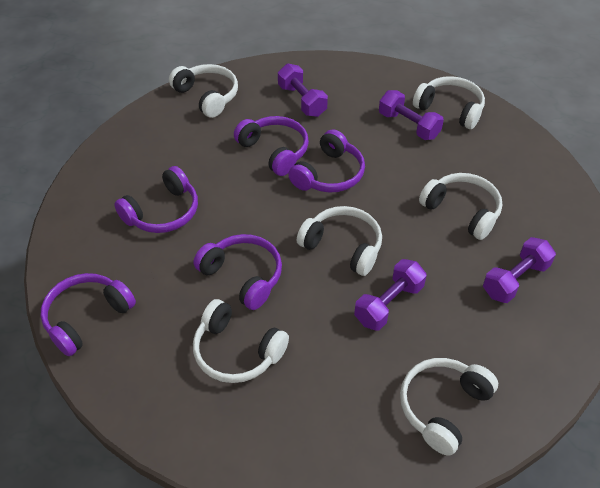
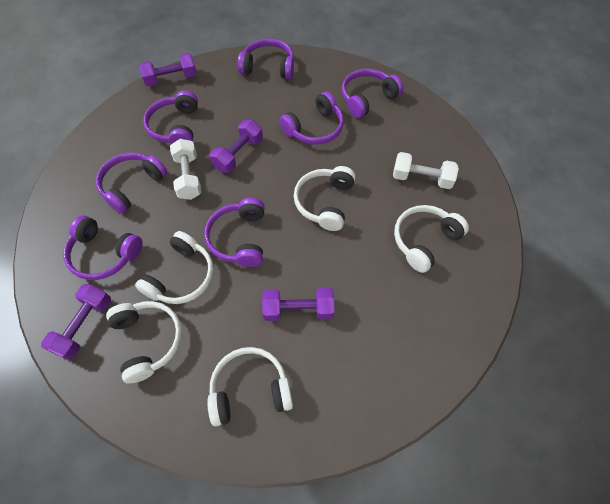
purple headphones: 5 -> 7
white dumbbell: 0 -> 2
white headphones: 6 -> 5

